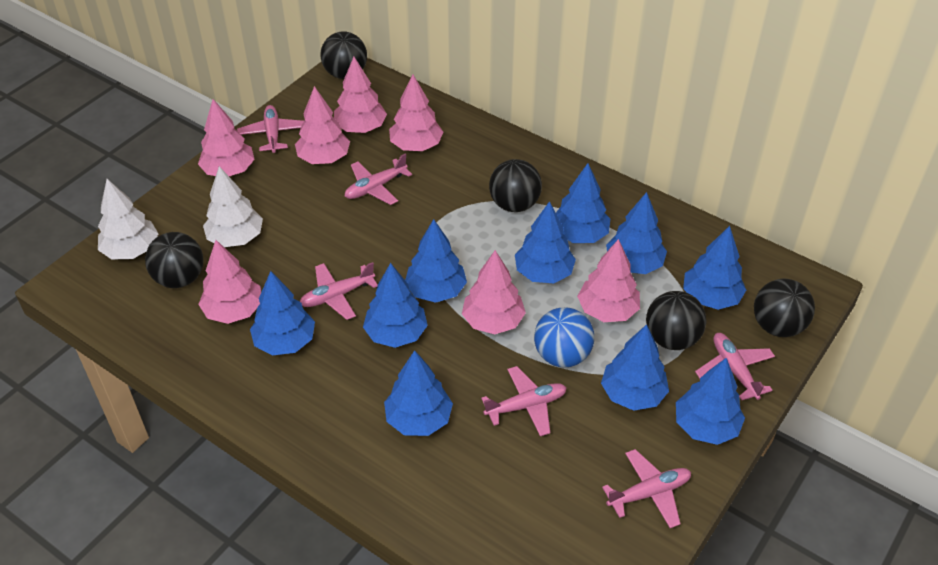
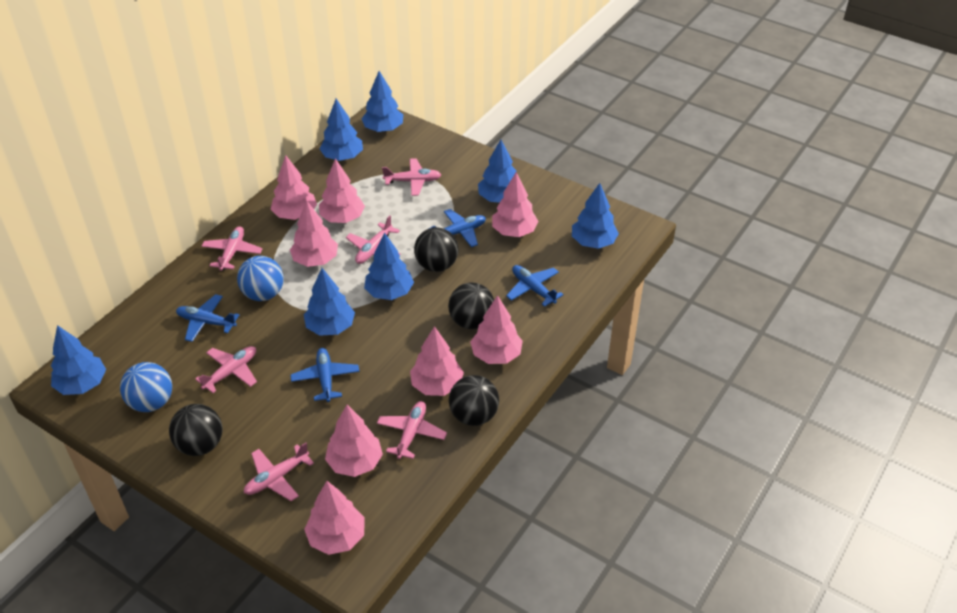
black ball: 5 -> 4
blue ball: 1 -> 2
blue plane: 0 -> 4
blue tree: 10 -> 7
pink tree: 7 -> 8
white tree: 2 -> 0

